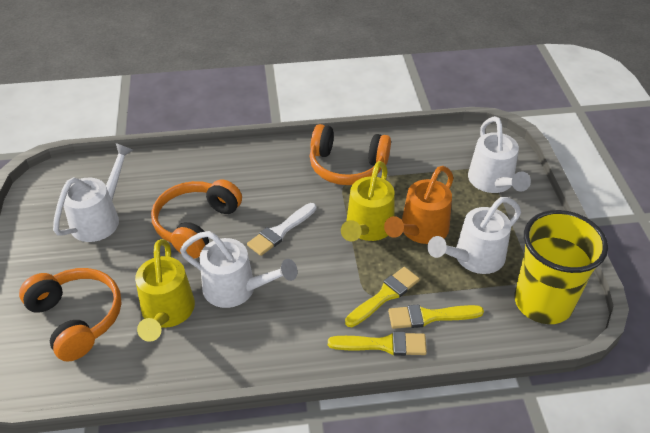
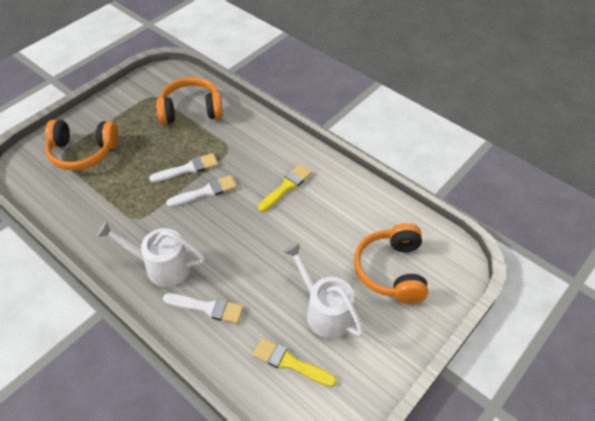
orange watering can: 1 -> 0
white brush: 1 -> 3
white watering can: 4 -> 2
yellow brush: 3 -> 2
yellow cup: 1 -> 0
yellow watering can: 2 -> 0

